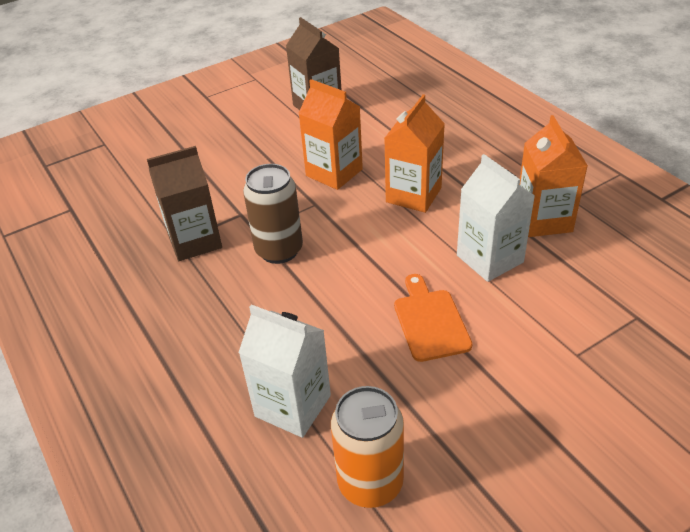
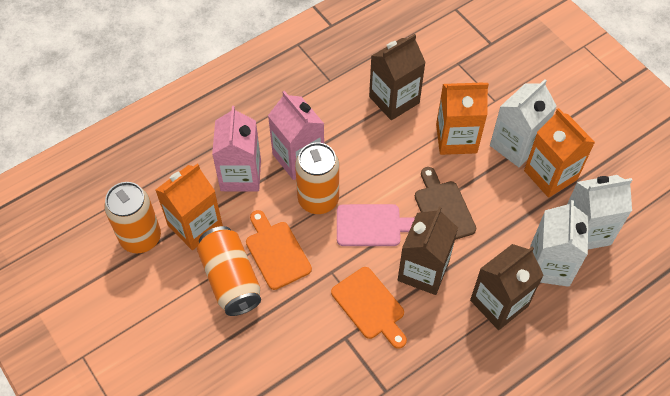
brown can: 1 -> 0
brown carton: 2 -> 3
brown cutting board: 0 -> 1
orange can: 1 -> 3
orange cutting board: 1 -> 2
pink carton: 0 -> 2
pink cutting board: 0 -> 1
white carton: 2 -> 3

